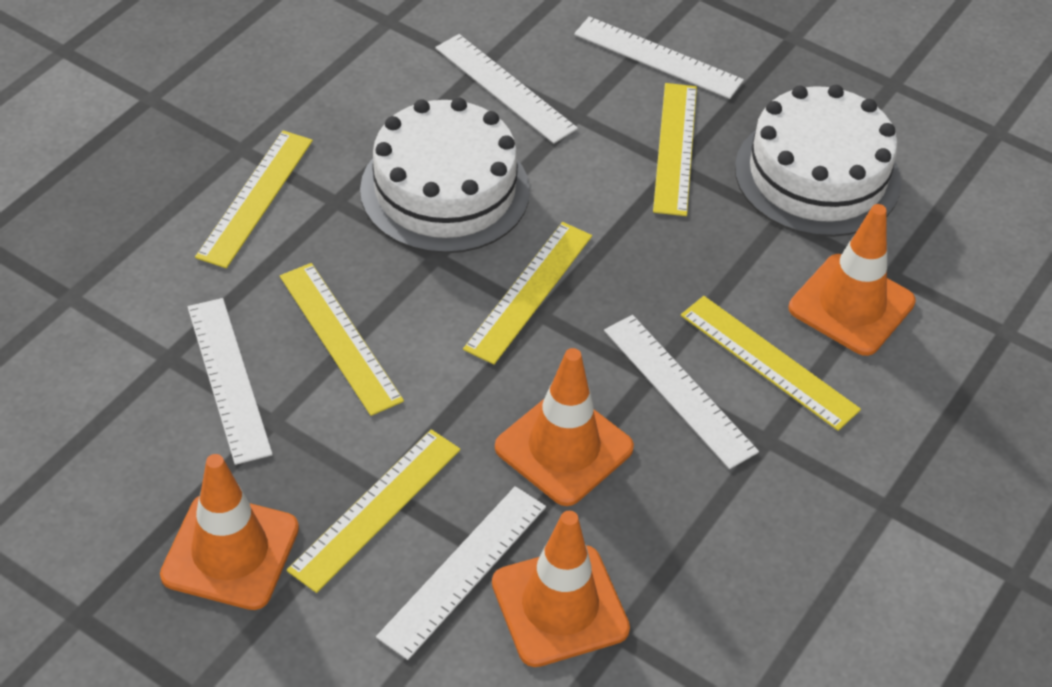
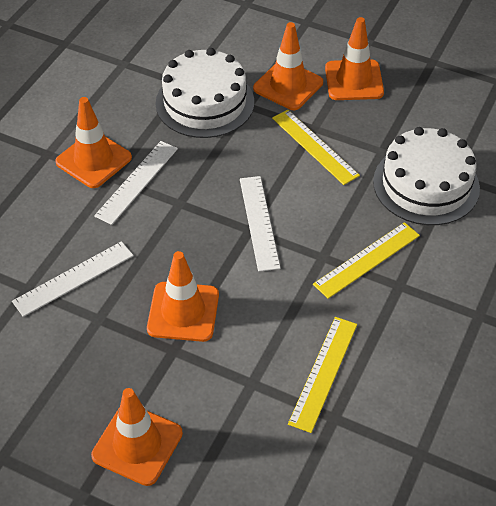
orange traffic cone: 4 -> 5
white ruler: 5 -> 3
yellow ruler: 6 -> 3

